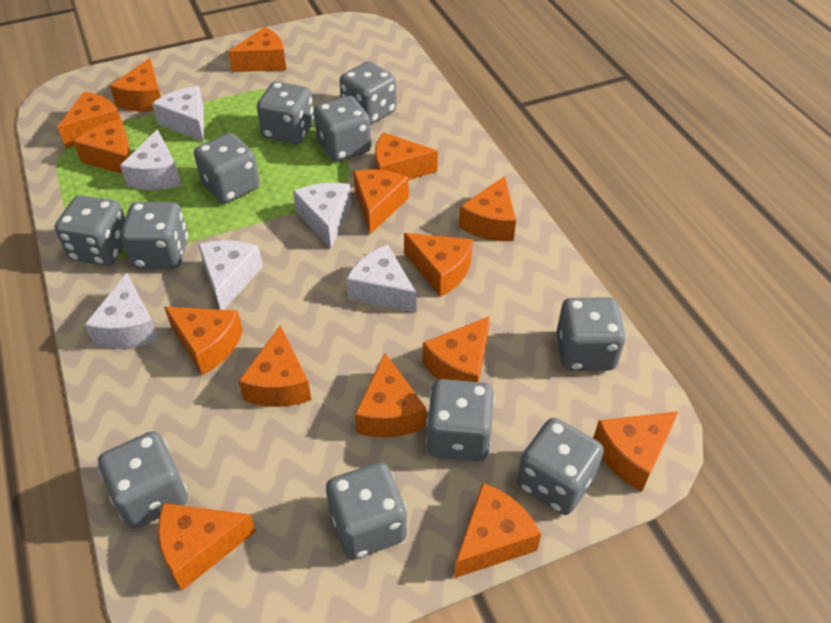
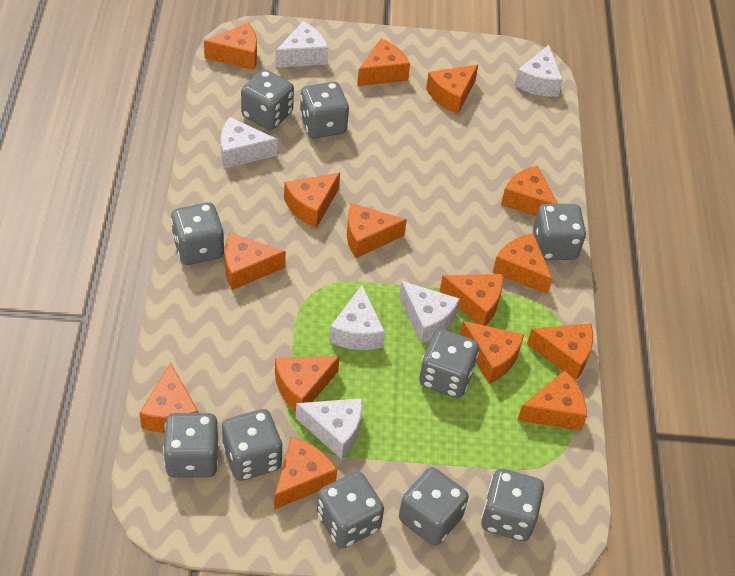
grey dice: 11 -> 10

